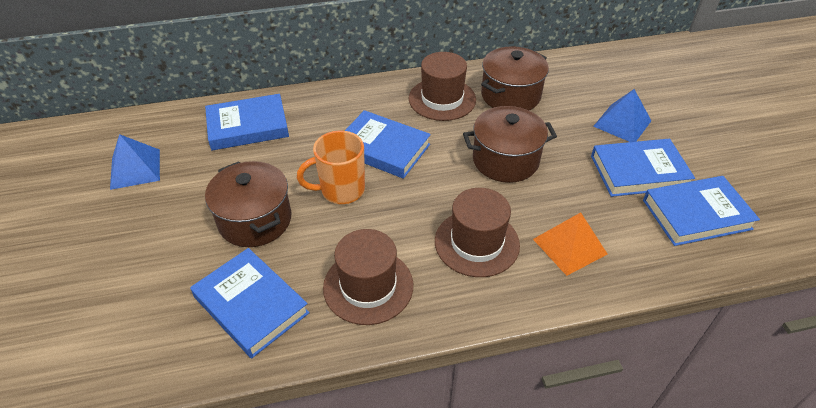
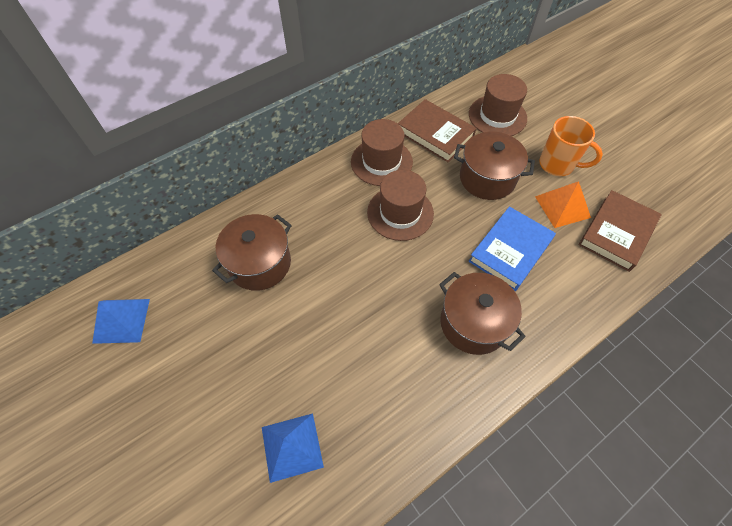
blue book: 5 -> 1
brown book: 0 -> 2

